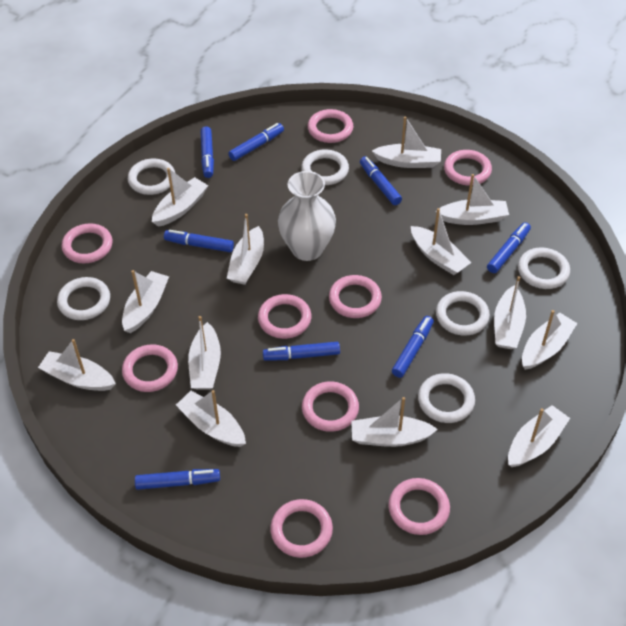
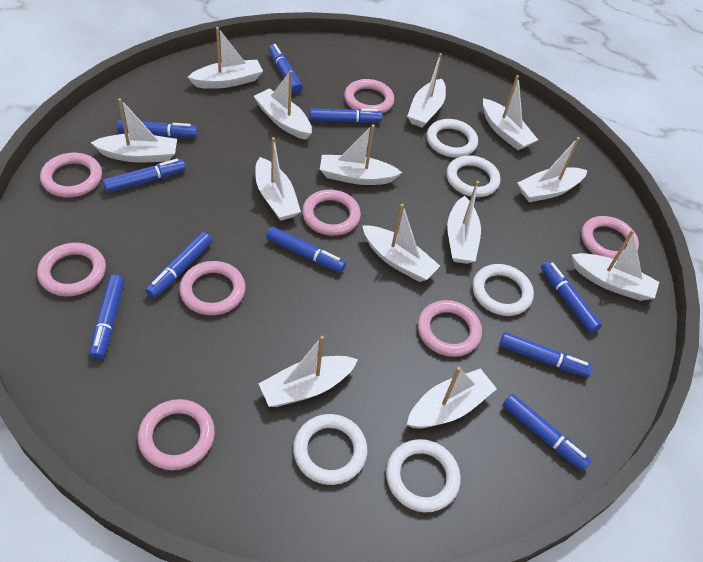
blue marker: 8 -> 10
pink ring: 9 -> 8
white ring: 6 -> 5
white vase: 1 -> 0

